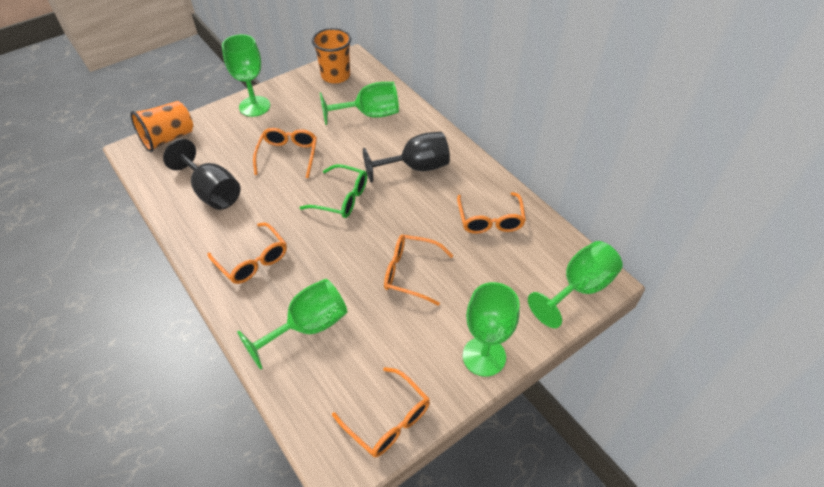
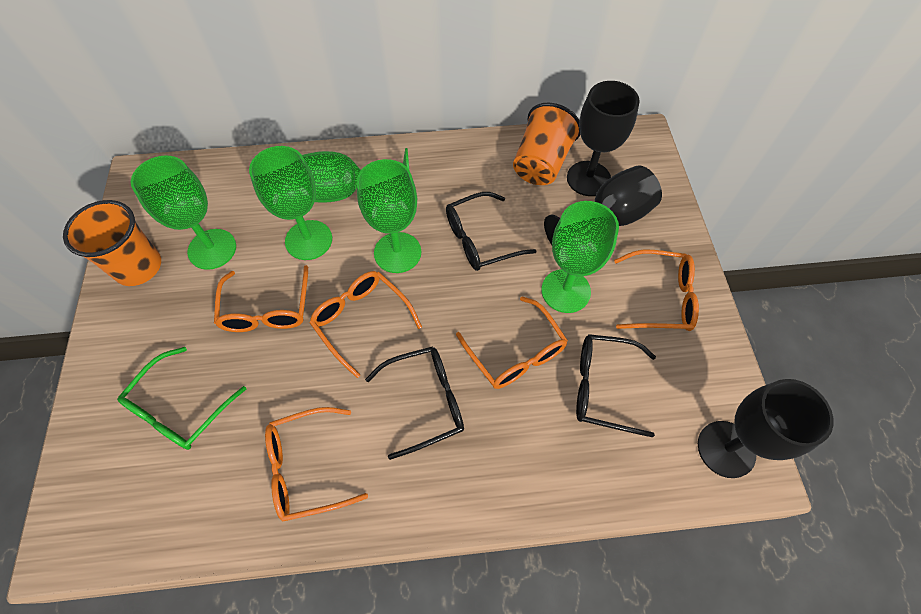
black glasses: 0 -> 3
black goblet: 2 -> 3

